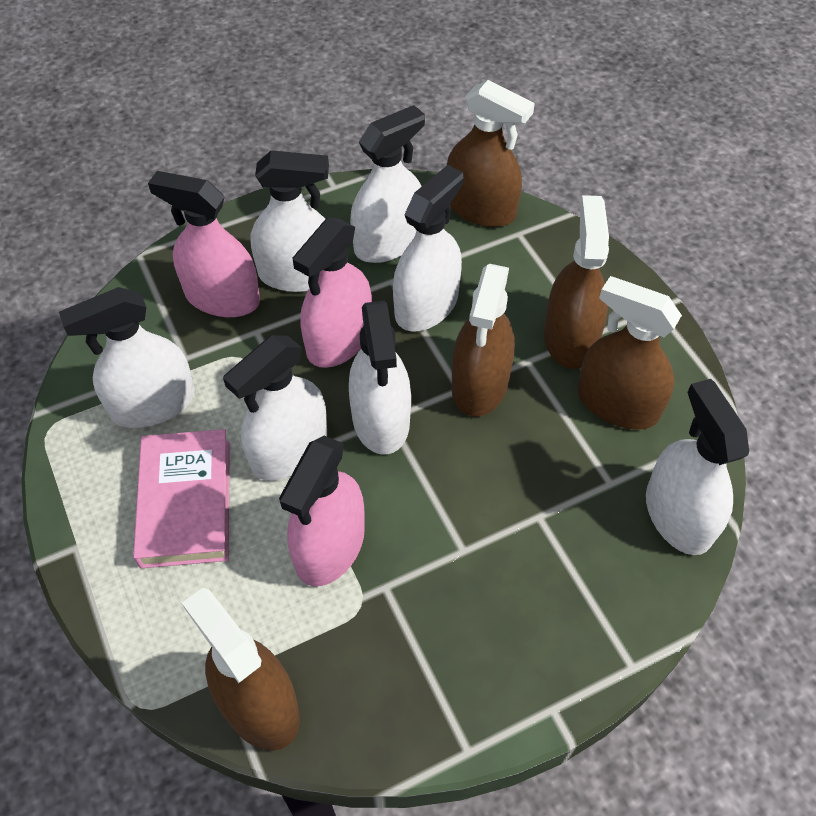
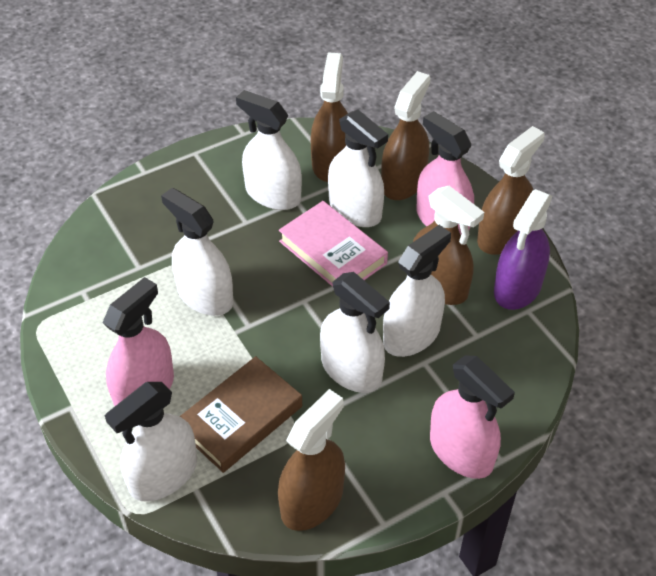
brown book: 0 -> 1
purple spray bottle: 0 -> 1
white spray bottle: 7 -> 6

